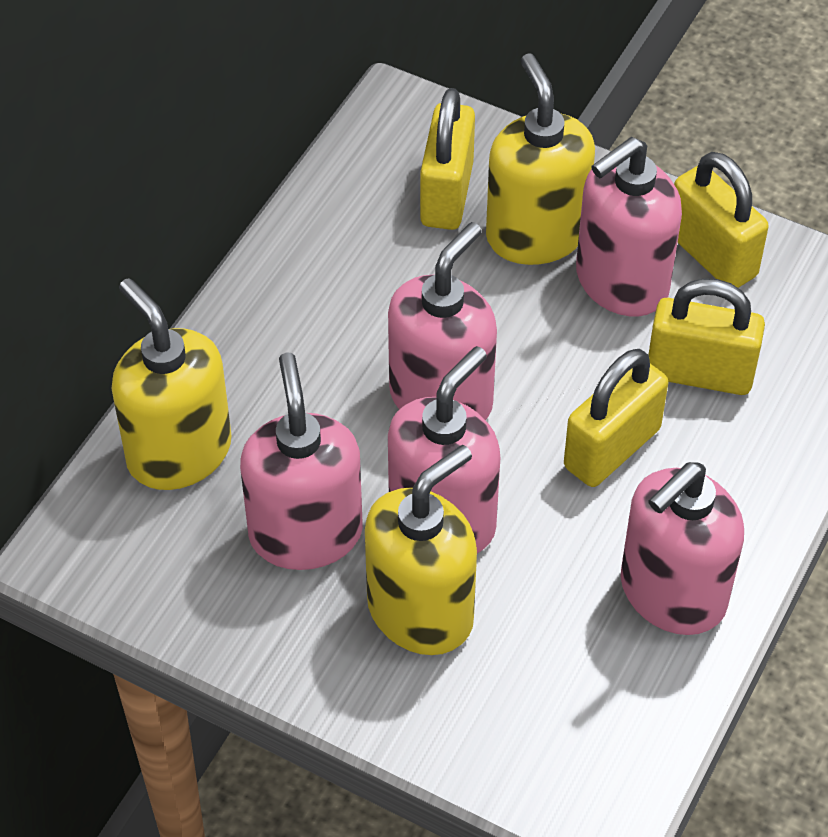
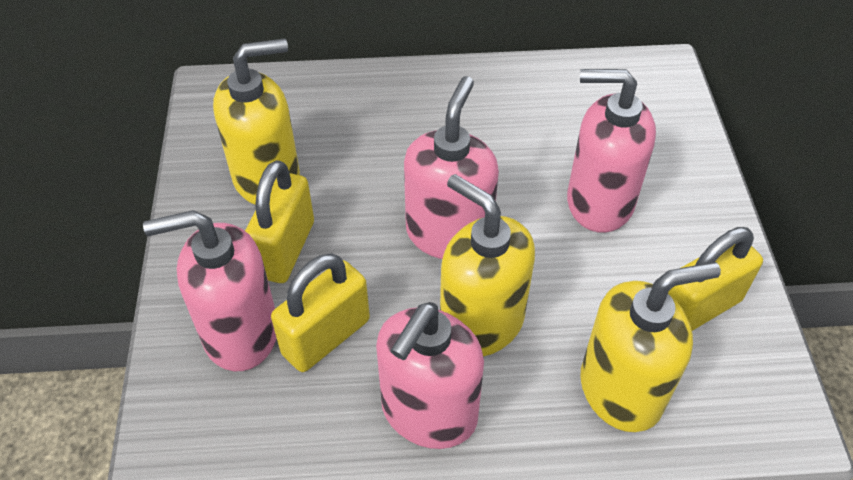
pink soap dispenser: 5 -> 4
yellow padlock: 4 -> 3

